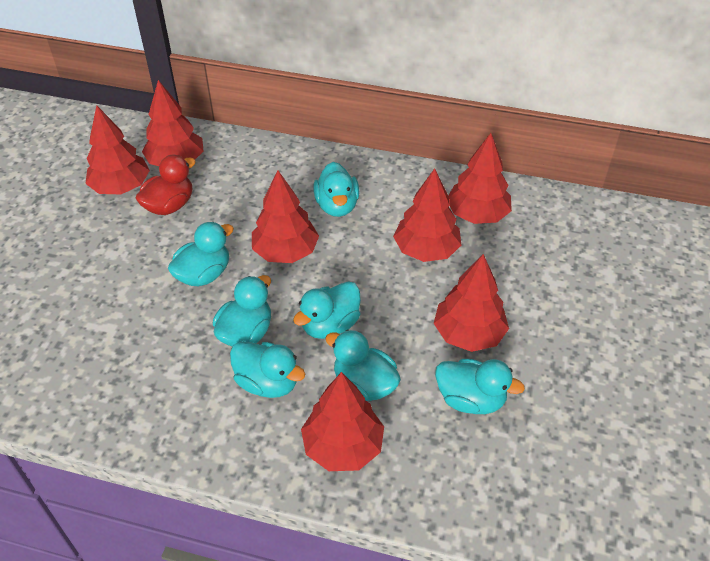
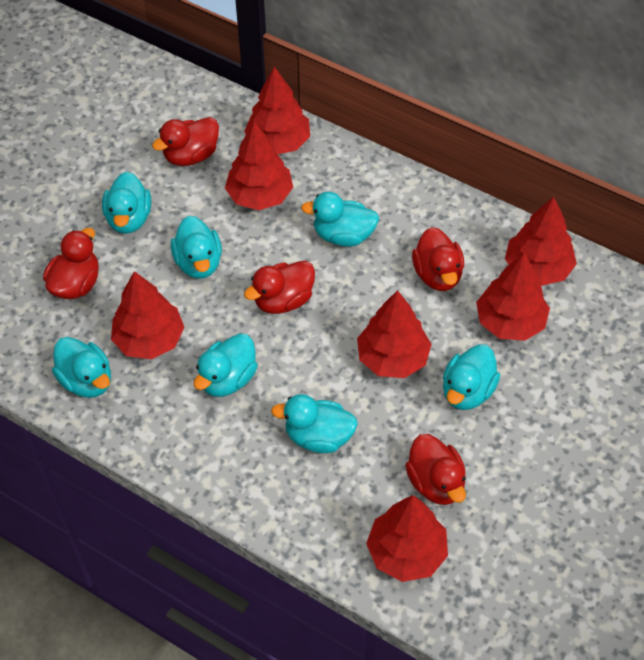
red duck: 1 -> 5

